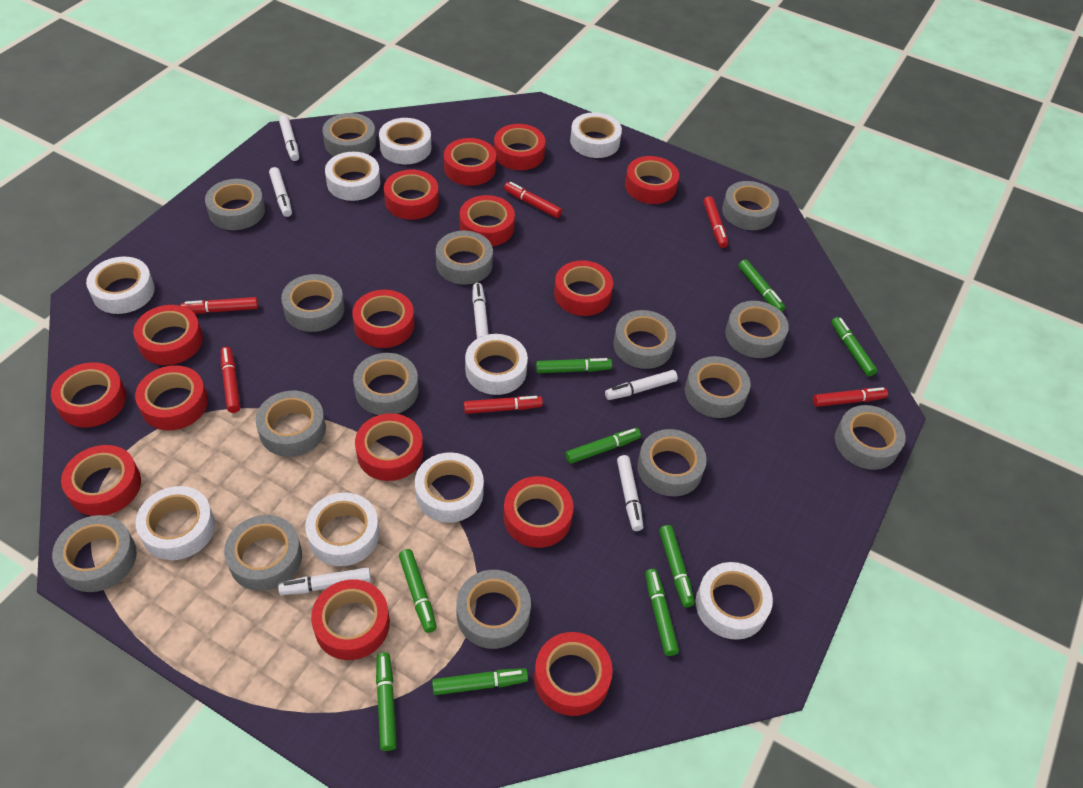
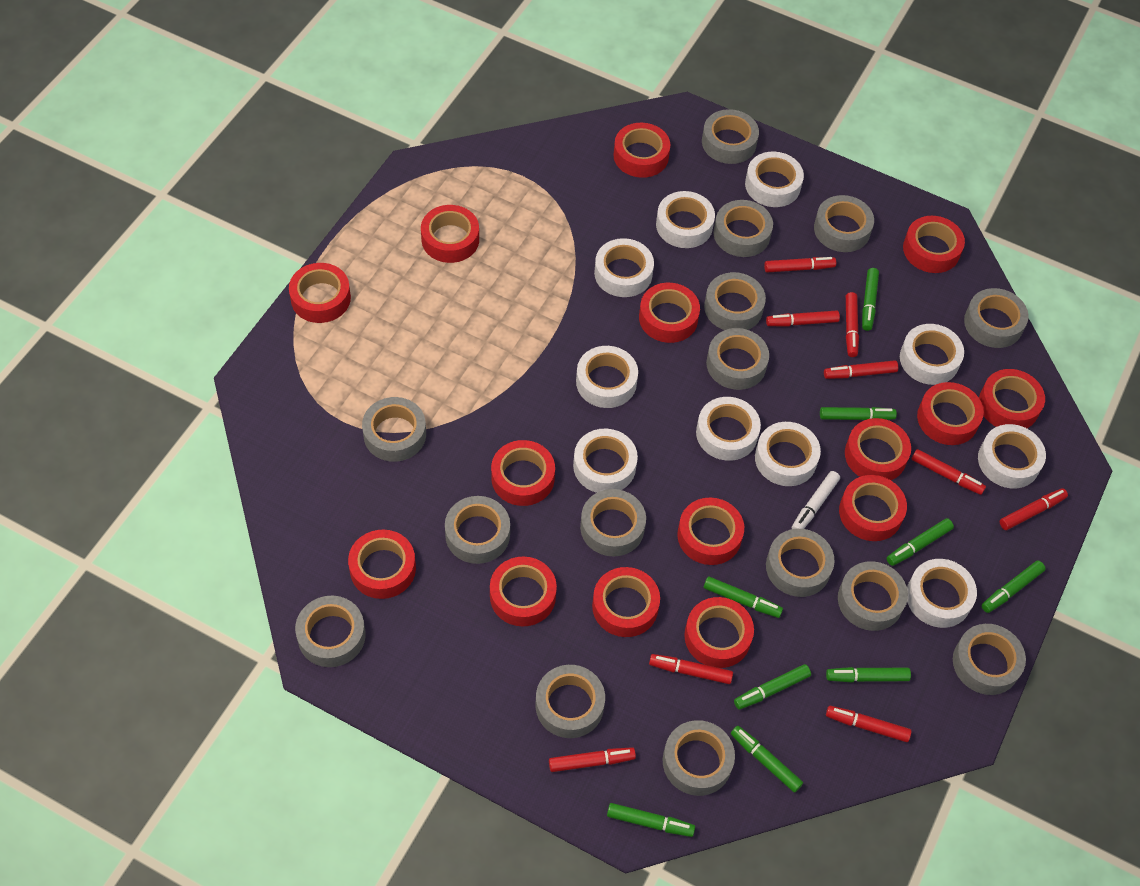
red marker: 6 -> 9
white marker: 6 -> 1
white tape: 9 -> 10

